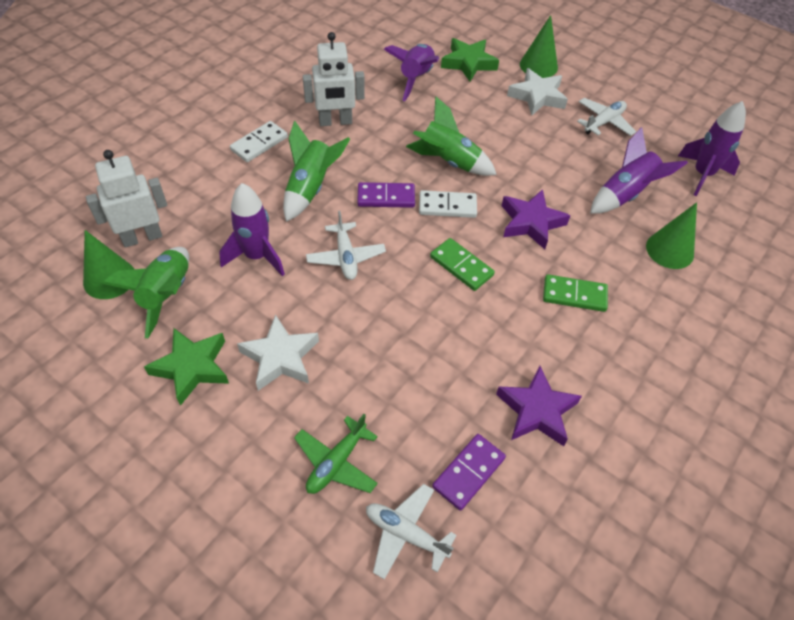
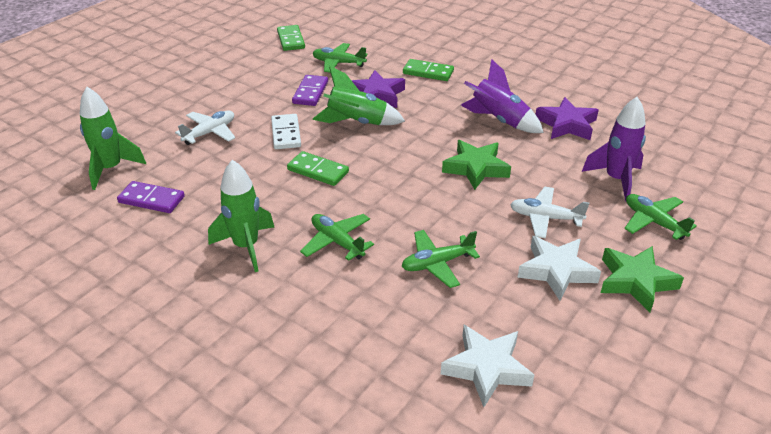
green cone: 3 -> 0
green domino: 2 -> 3
green plane: 1 -> 4
purple rocket: 4 -> 2
white domino: 2 -> 1
white plane: 3 -> 2
white robot: 2 -> 0

